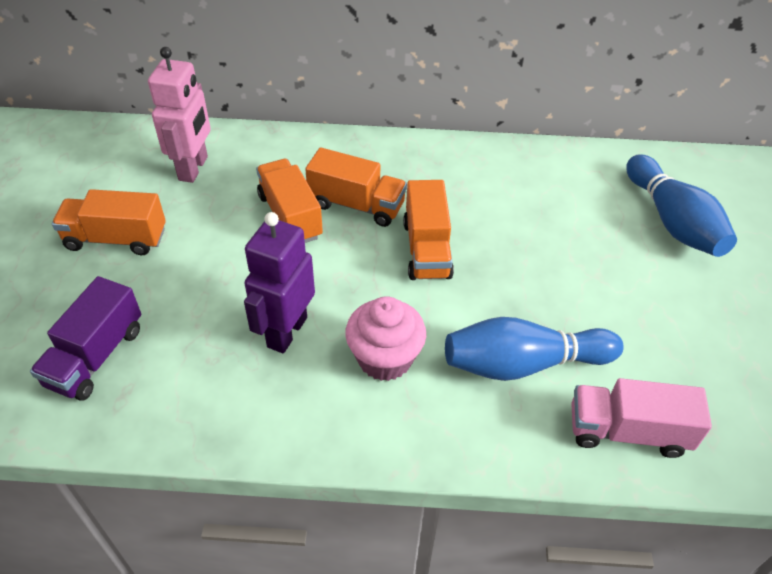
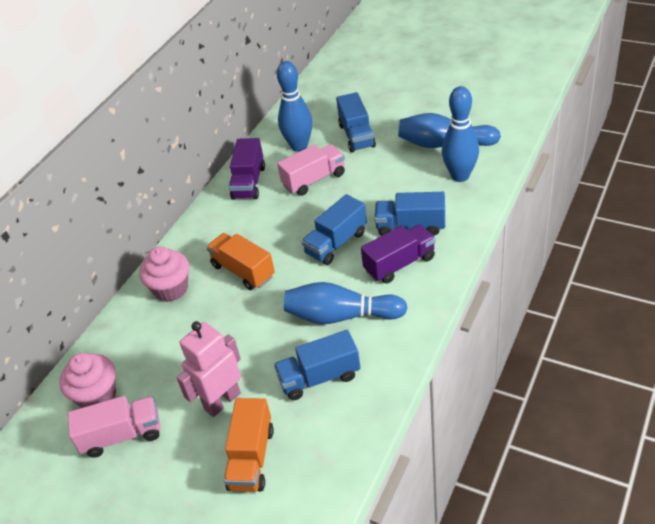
blue bowling pin: 2 -> 4
blue truck: 0 -> 4
orange truck: 4 -> 2
pink cupcake: 1 -> 2
pink truck: 1 -> 2
purple robot: 1 -> 0
purple truck: 1 -> 2

